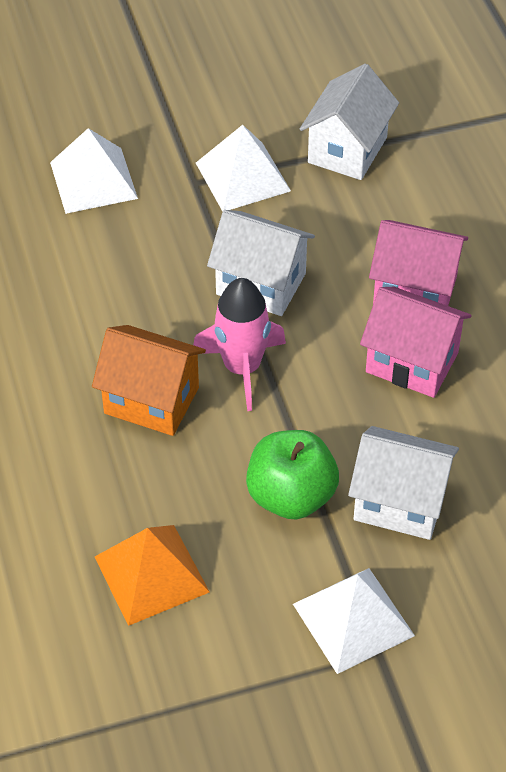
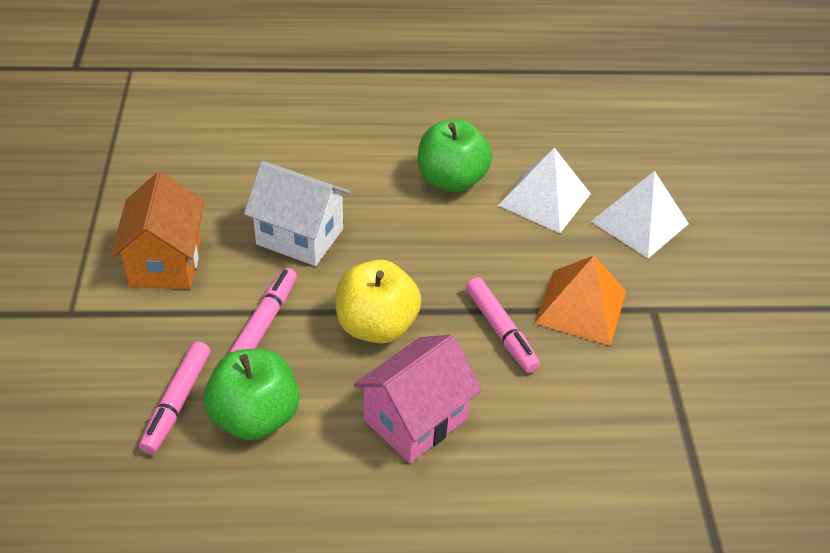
green apple: 1 -> 2
pink house: 2 -> 1
pink marker: 0 -> 3
pink rocket: 1 -> 0
white house: 3 -> 1
white pyramid: 3 -> 2
yellow apple: 0 -> 1

